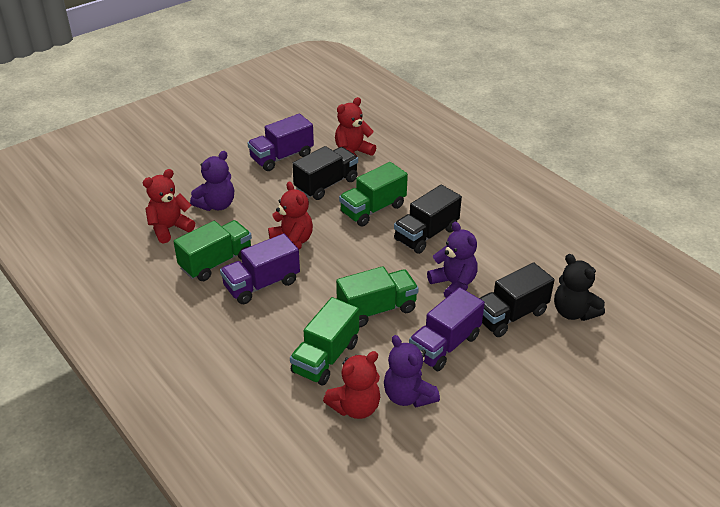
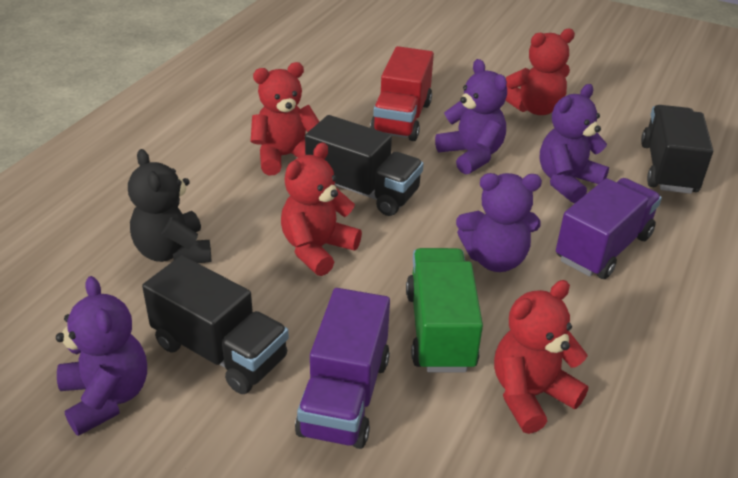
green truck: 4 -> 1
purple teddy bear: 3 -> 4
purple truck: 3 -> 2
red truck: 0 -> 1

